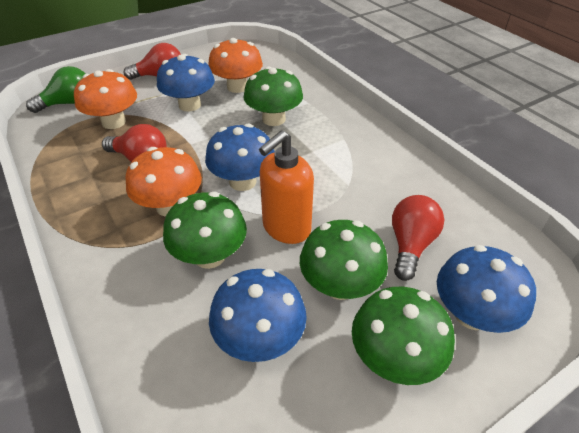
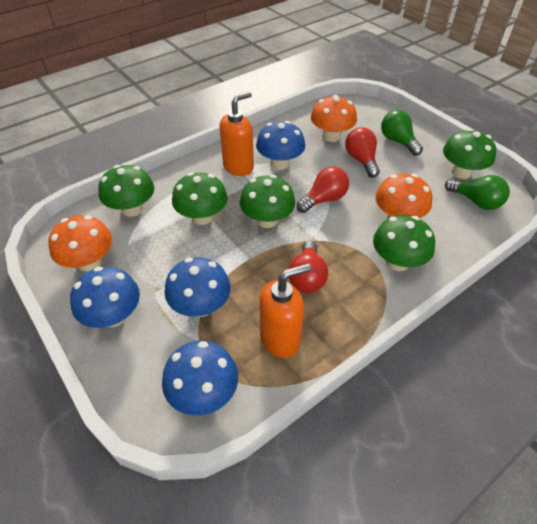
green light bulb: 1 -> 2
green mushroom: 4 -> 5
orange soap dispenser: 1 -> 2

